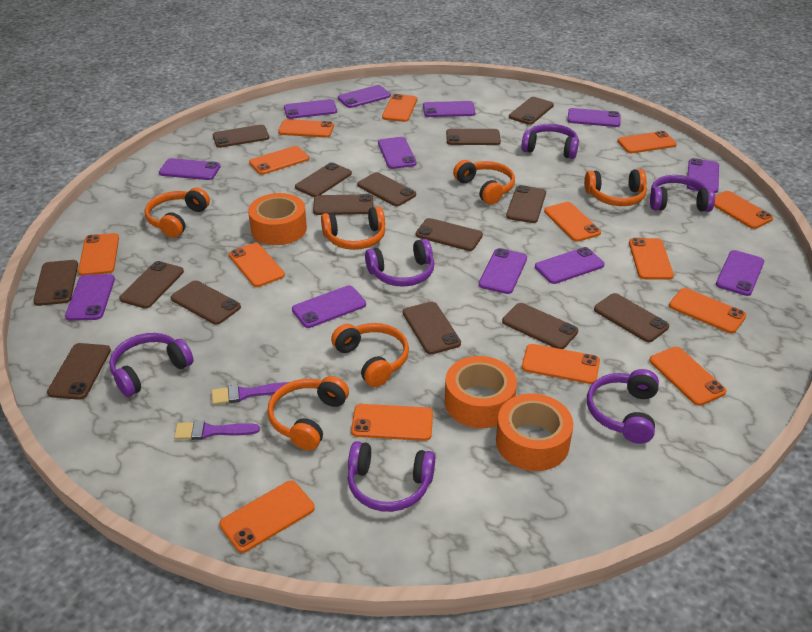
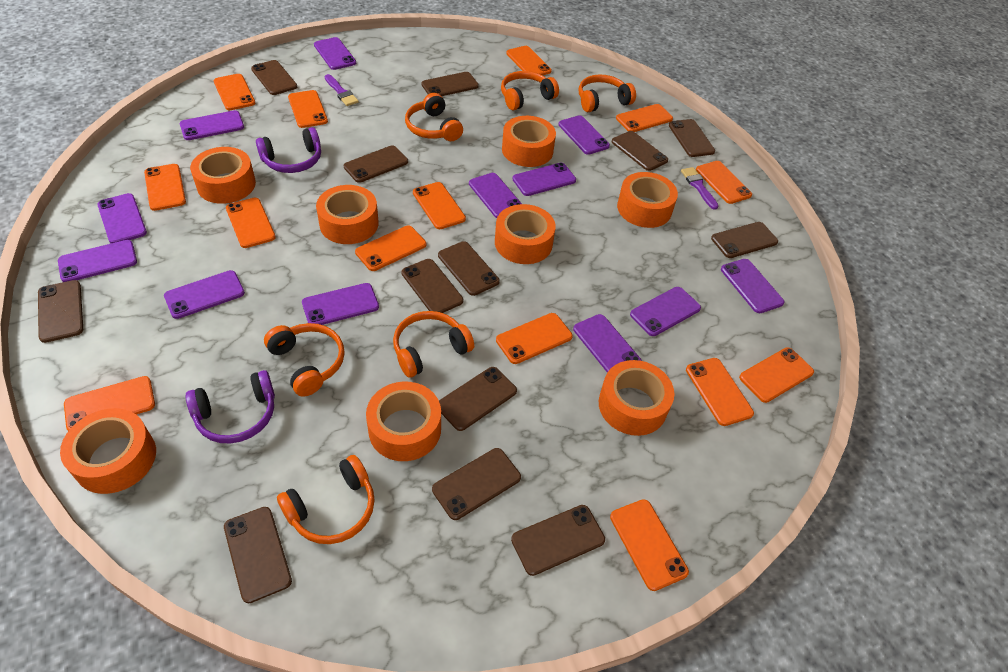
brown phone: 15 -> 13
orange tape: 3 -> 8
purple headphones: 6 -> 2

